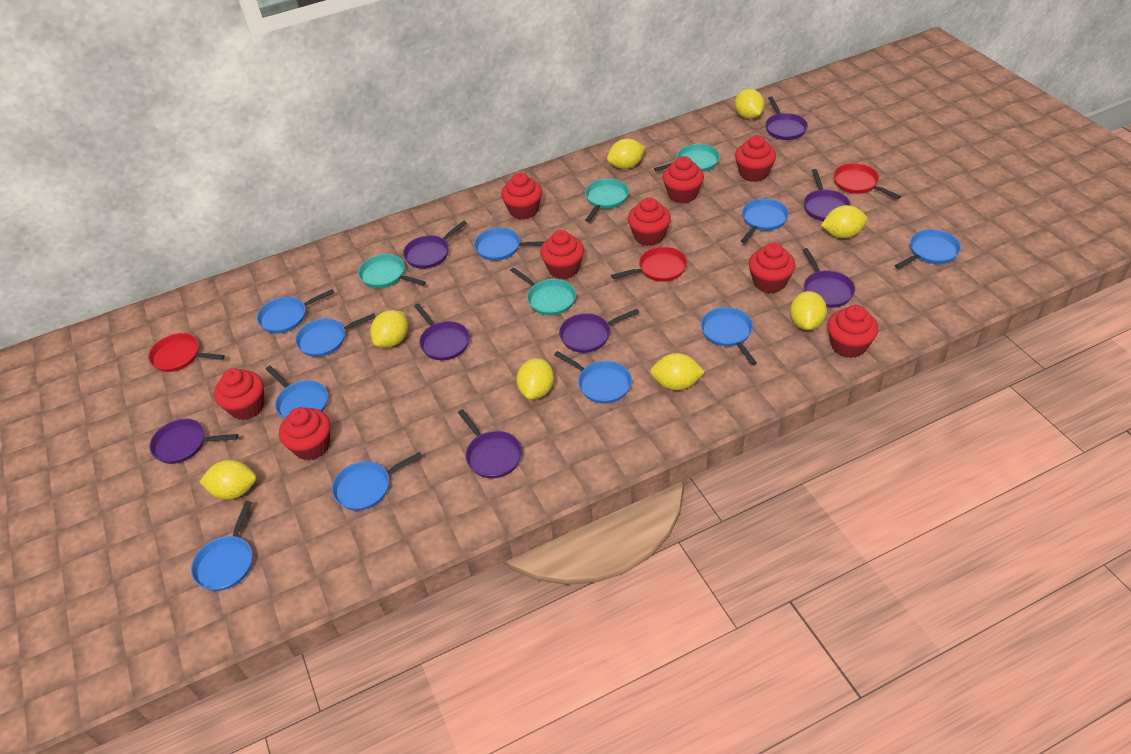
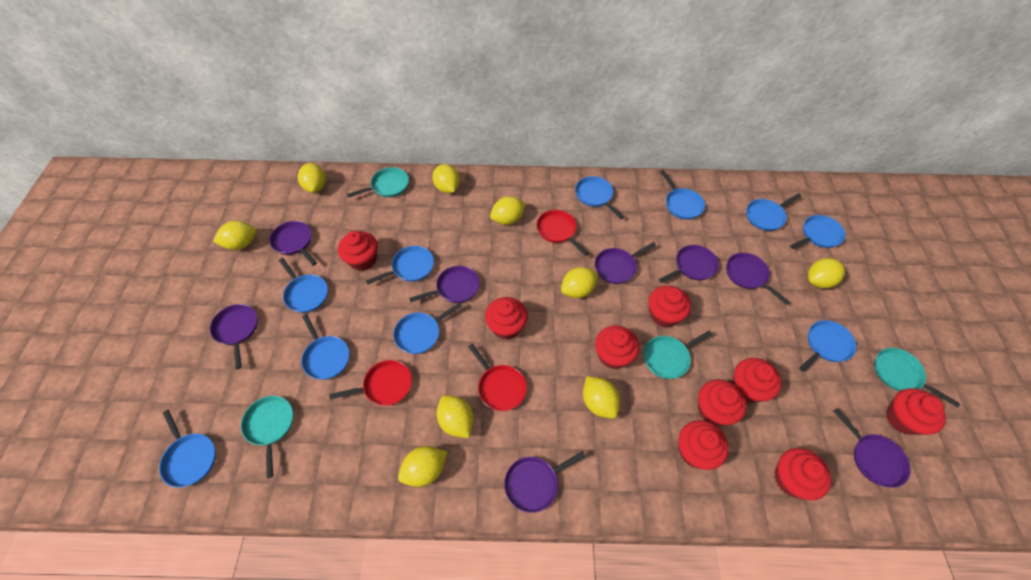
yellow lemon: 8 -> 9

